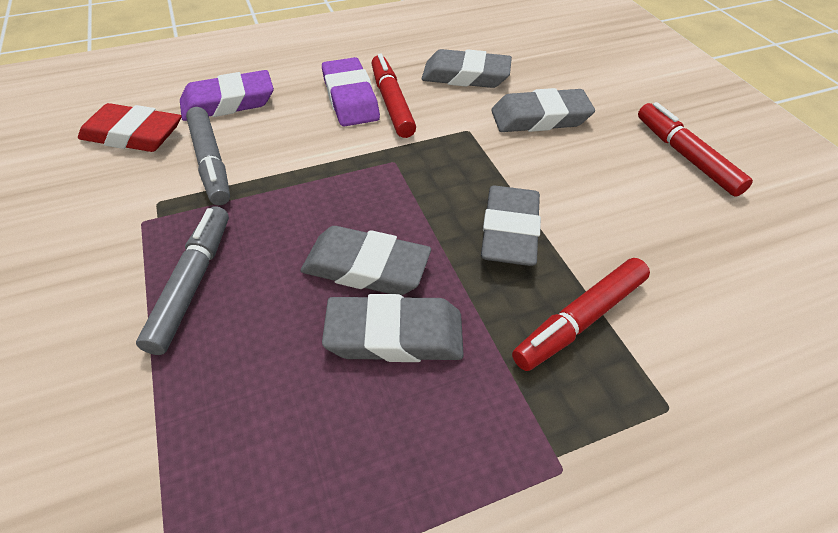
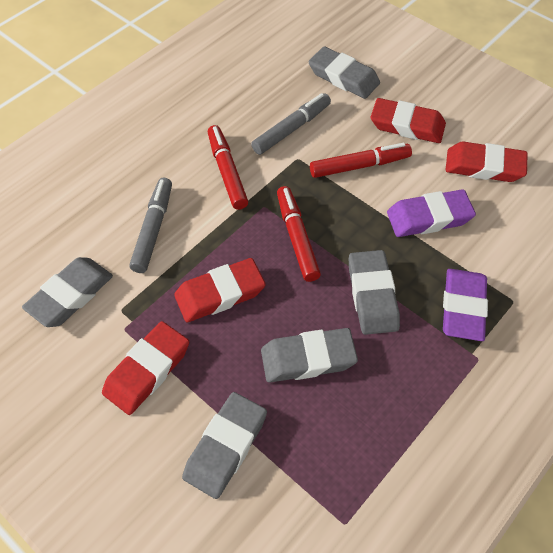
red eraser: 1 -> 4

